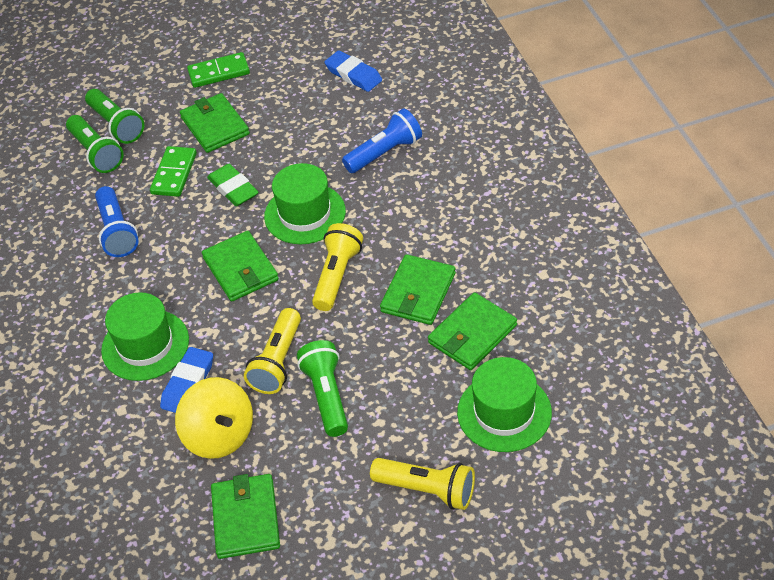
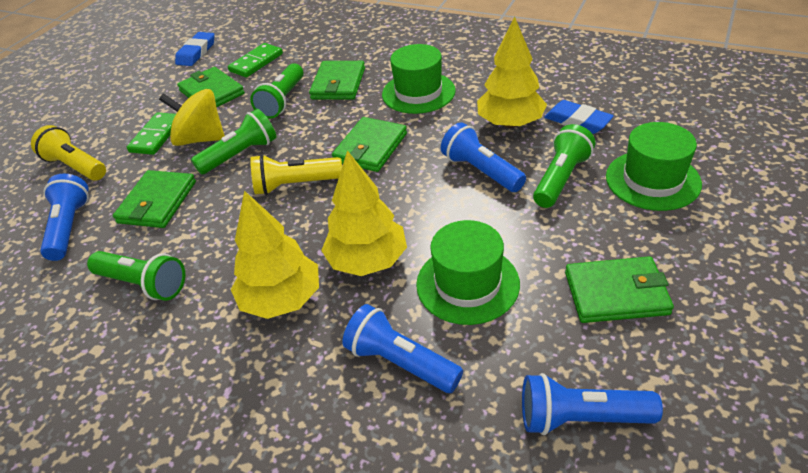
blue flashlight: 2 -> 4
green eraser: 1 -> 0
green flashlight: 3 -> 4
yellow flashlight: 3 -> 2
yellow tree: 0 -> 3

